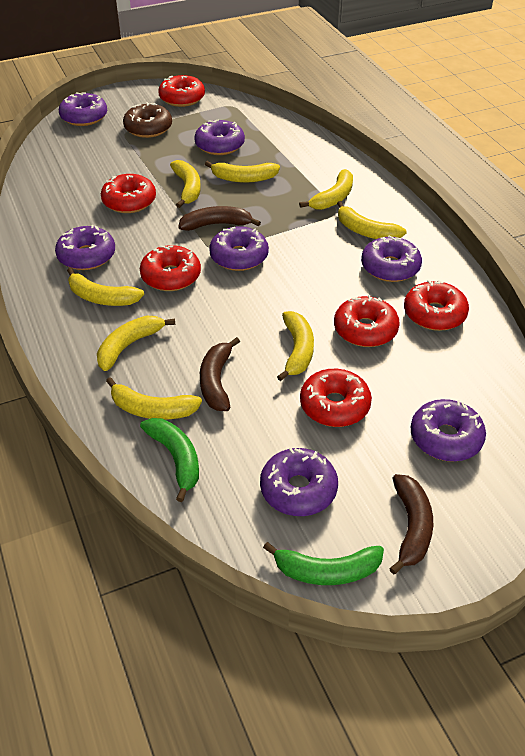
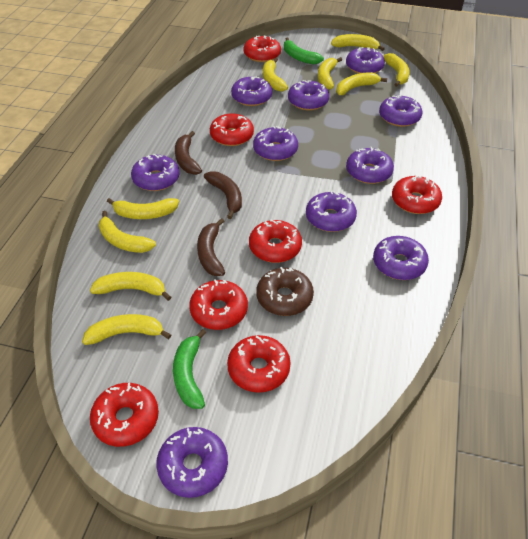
purple donut: 7 -> 10
red donut: 6 -> 7
yellow banana: 8 -> 9

